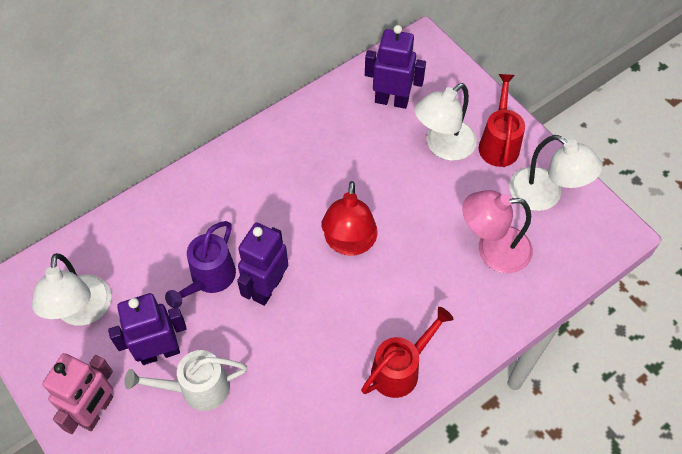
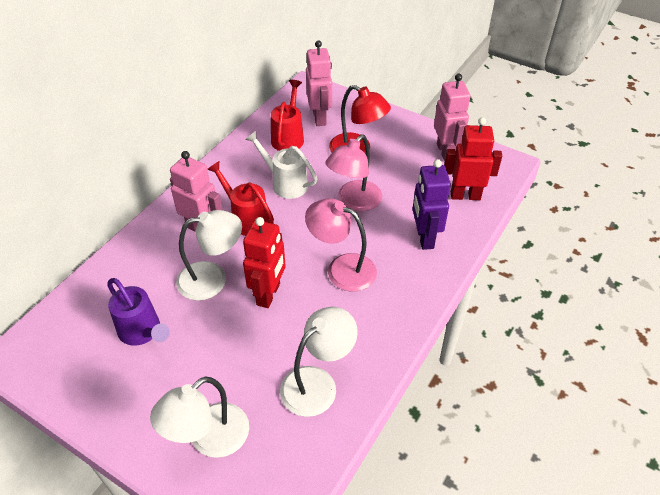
pink lamp: 1 -> 2
pink robot: 1 -> 3
purple robot: 3 -> 1
red robot: 0 -> 2

